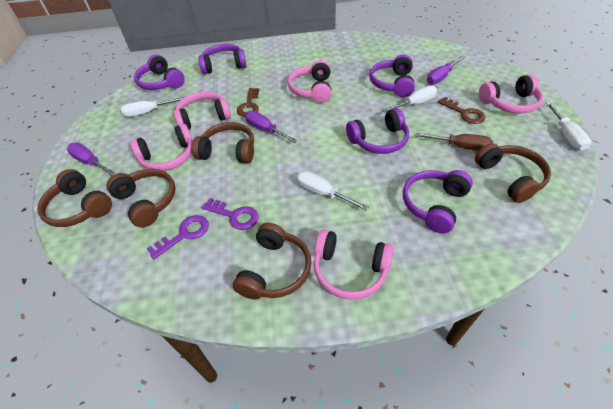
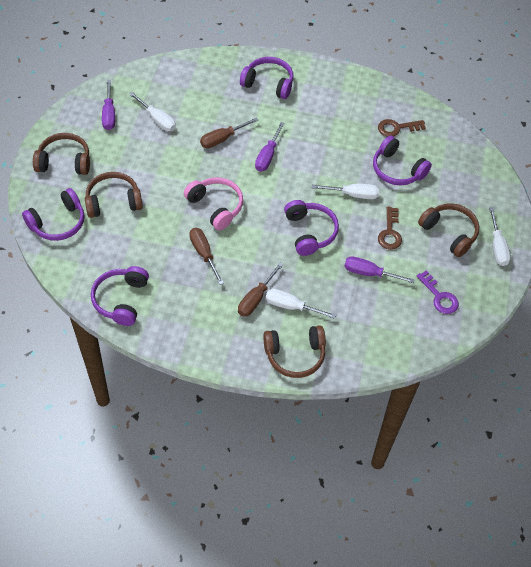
brown headphones: 5 -> 4
brown screwdriver: 1 -> 3
pink headphones: 5 -> 1
purple key: 2 -> 1

